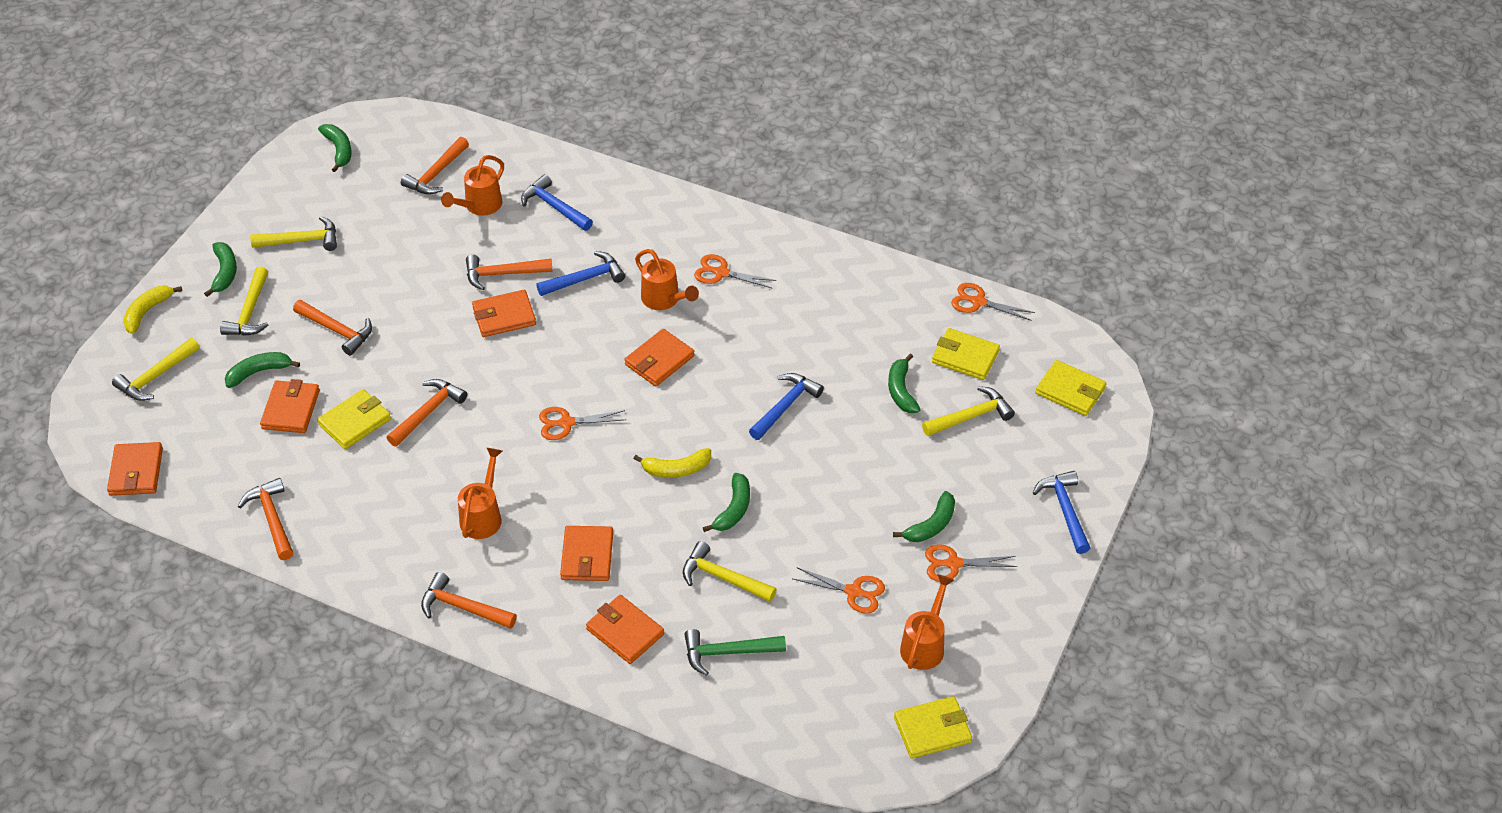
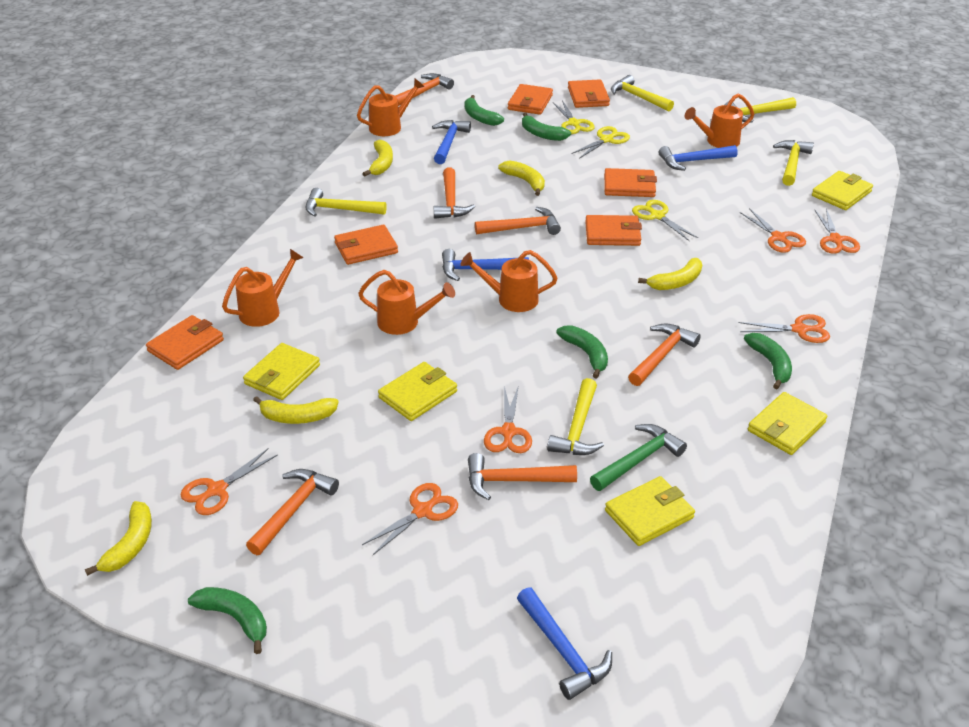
green banana: 6 -> 5
orange scissors: 5 -> 6
orange watering can: 4 -> 5
yellow banana: 2 -> 5
yellow scissors: 0 -> 3
yellow wallet: 4 -> 5

